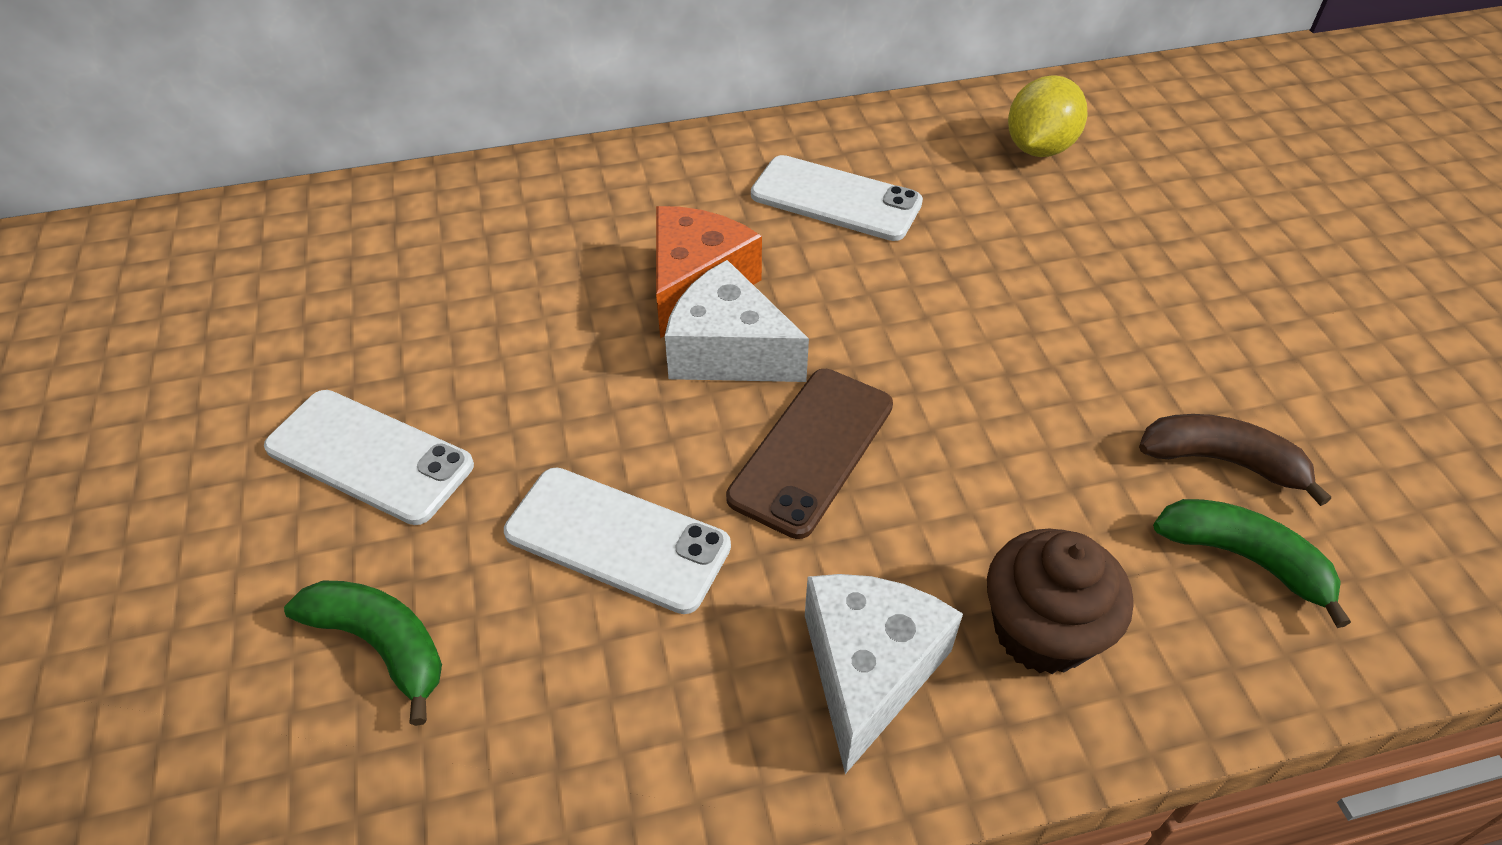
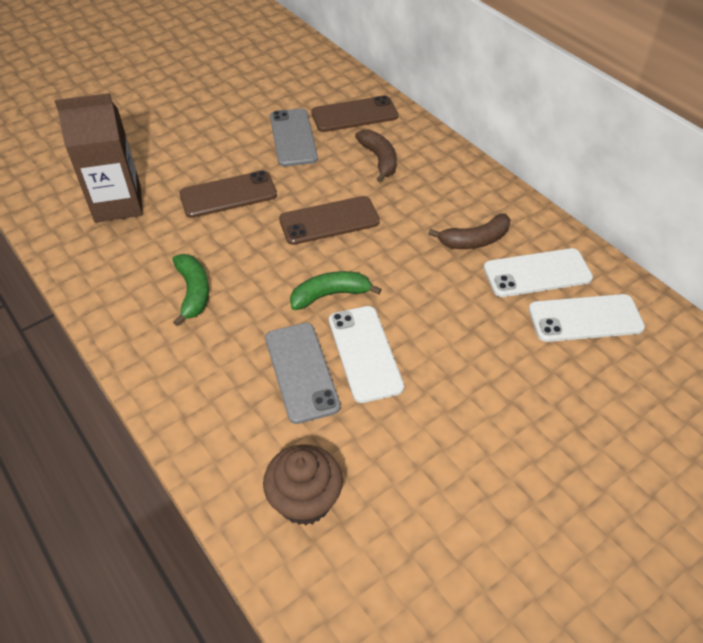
brown banana: 1 -> 2
brown carton: 0 -> 1
brown phone: 1 -> 3
grey phone: 0 -> 2
orange cheese: 1 -> 0
white cheese: 2 -> 0
yellow lemon: 1 -> 0

